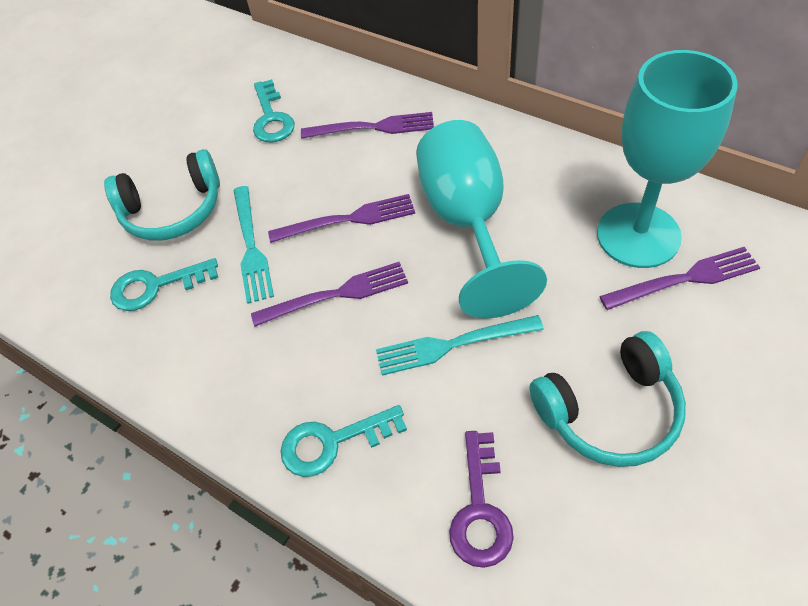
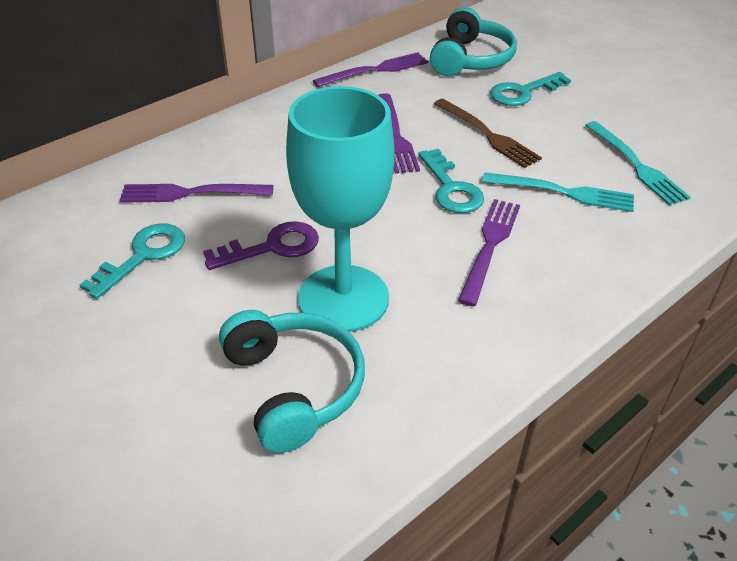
brown fork: 0 -> 1
turquoise goblet: 2 -> 1

